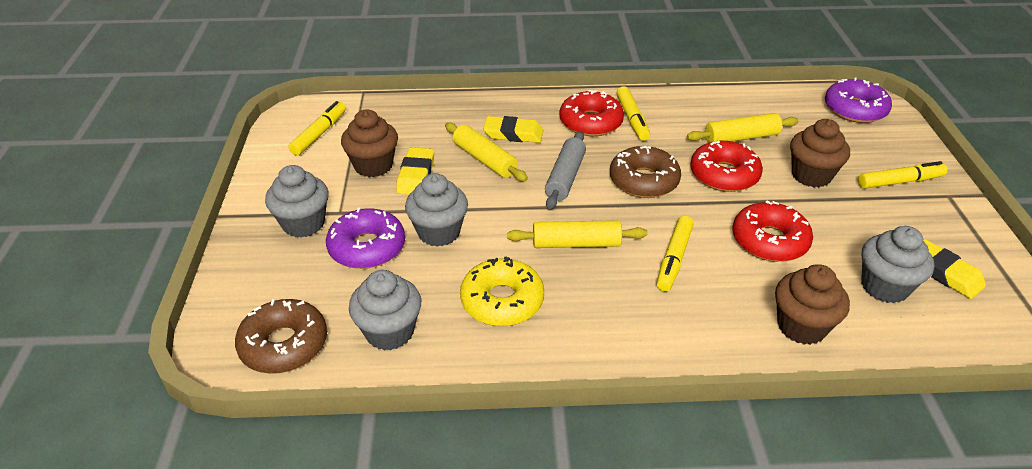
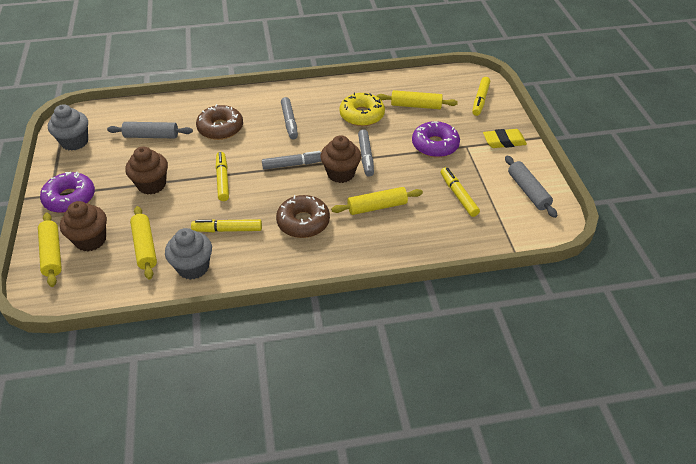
grey cupcake: 4 -> 2
grey marker: 0 -> 3
grey rolling pin: 1 -> 2
red donut: 3 -> 0
yellow eraser: 3 -> 1
yellow rolling pin: 3 -> 4

